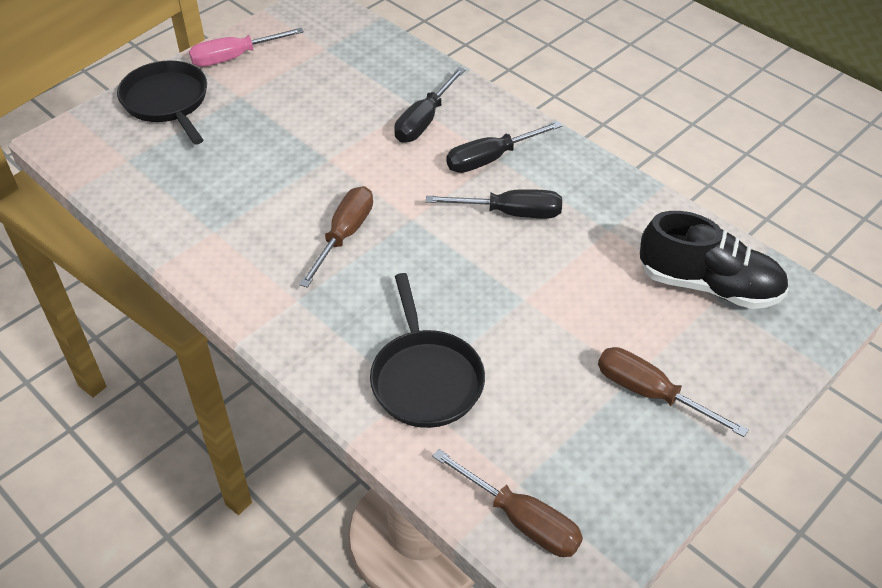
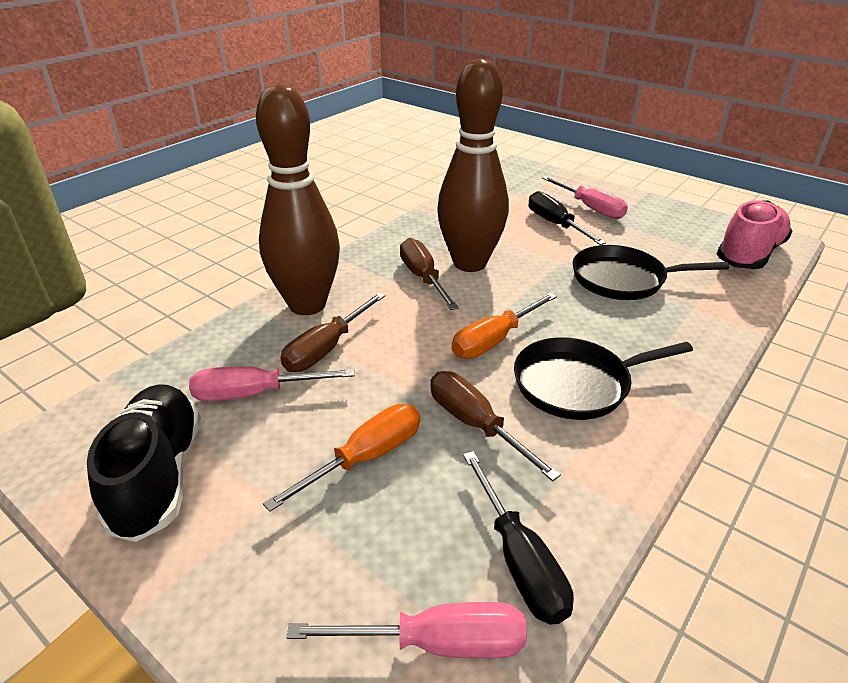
black screwdriver: 3 -> 2
brown bowling pin: 0 -> 2
orange screwdriver: 0 -> 2
pink screwdriver: 1 -> 3
pink shoe: 0 -> 1

